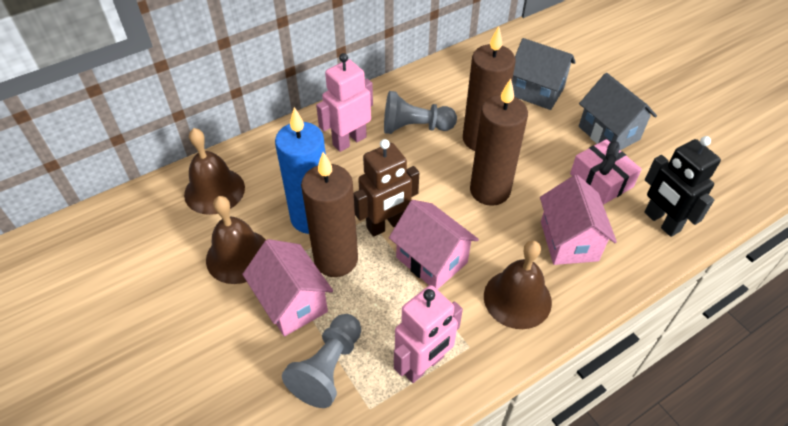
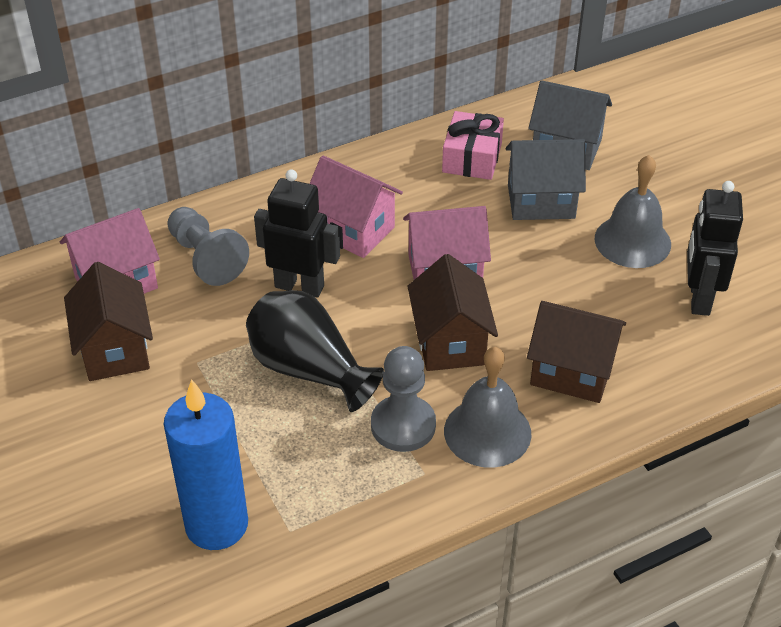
black robot: 1 -> 2
black vase: 0 -> 1
brown bell: 3 -> 0
brown candle: 3 -> 0
brown house: 0 -> 3
brown robot: 1 -> 0
grey bell: 0 -> 2
pink robot: 2 -> 0

